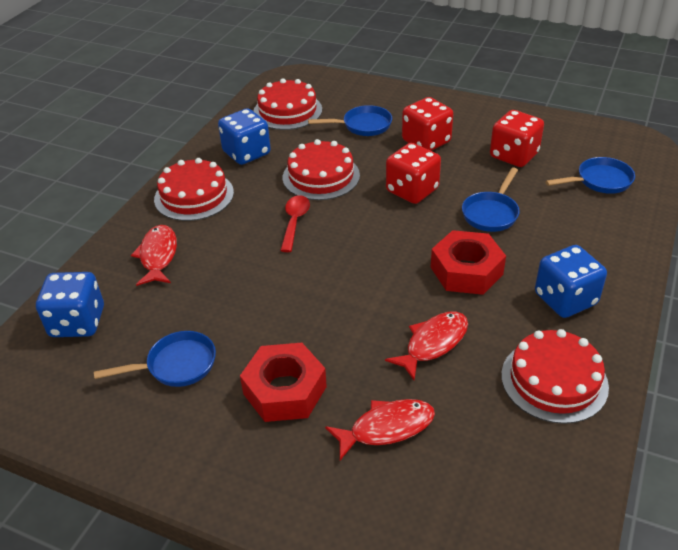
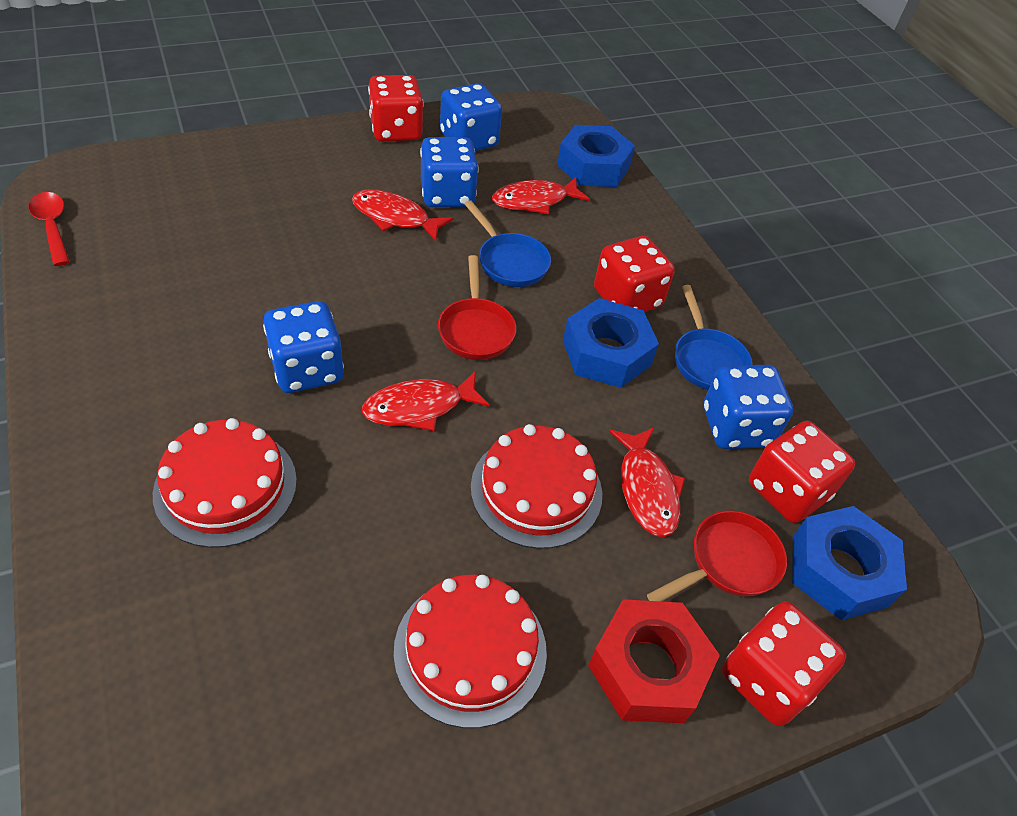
blue dice: 3 -> 4
blue nut: 0 -> 3
blue pan: 4 -> 2
red cake: 4 -> 3
red dice: 3 -> 4
red fish: 3 -> 4
red nut: 2 -> 1
red pan: 0 -> 2

